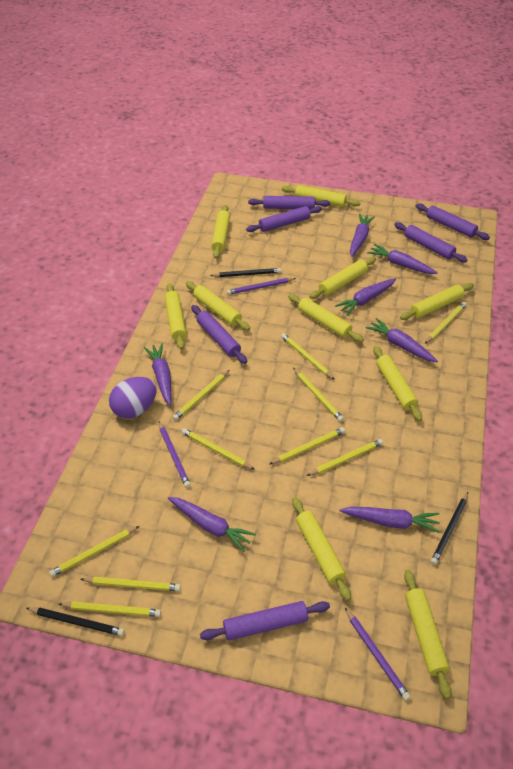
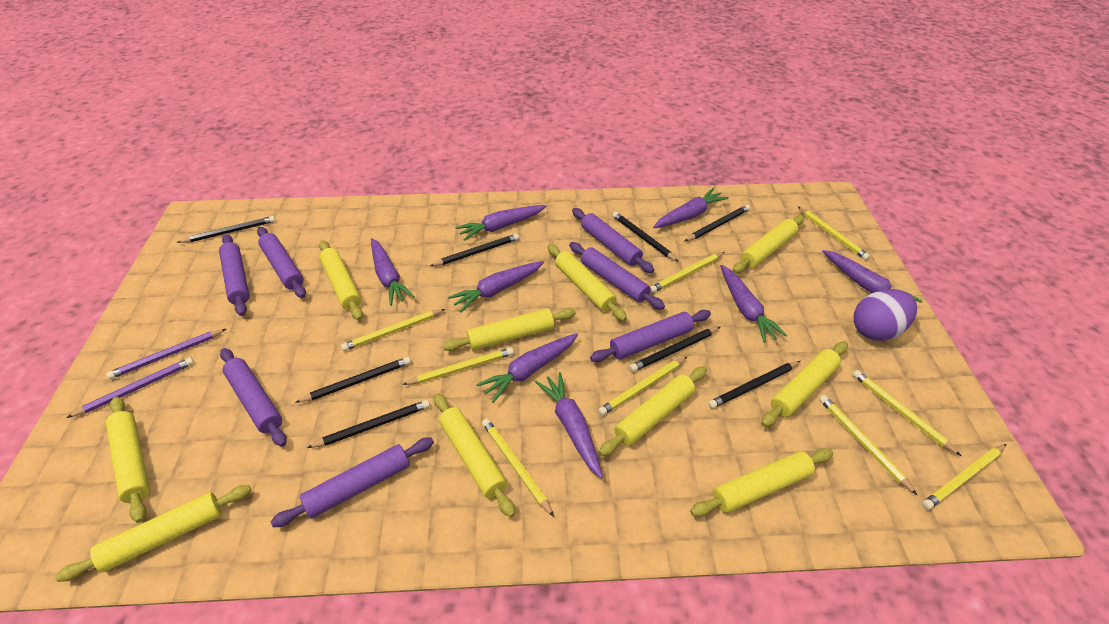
black pencil: 3 -> 8
purple carrot: 7 -> 8
purple pencil: 3 -> 2
purple rolling pin: 6 -> 7
yellow pencil: 10 -> 9

